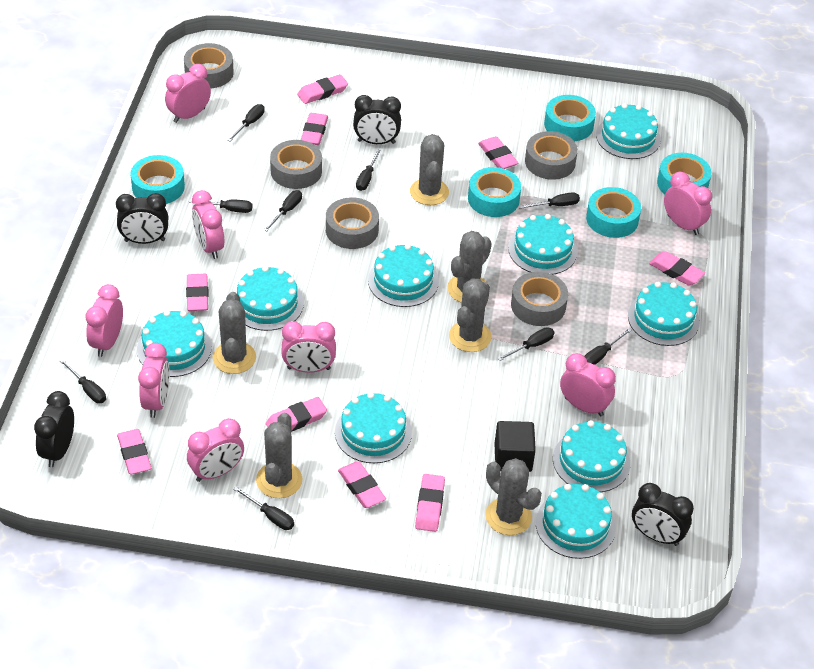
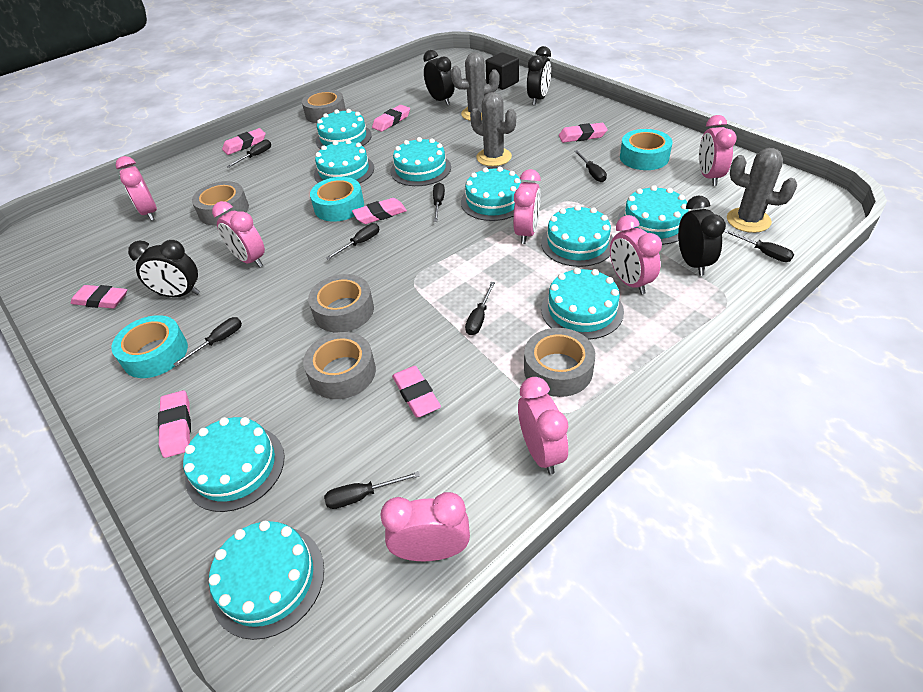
black screwdriver: 9 -> 8
grey cactus: 6 -> 3
pink clock: 8 -> 7
pink eraser: 9 -> 7
turquoise tape: 5 -> 3

